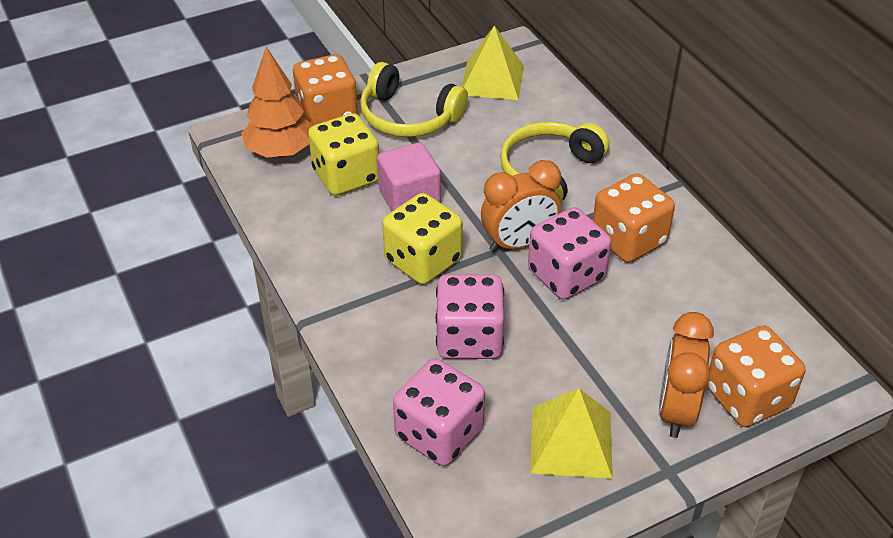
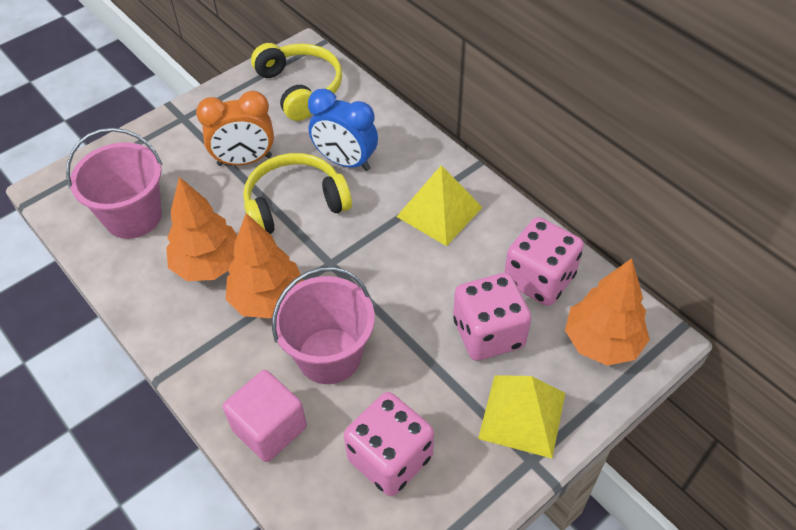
blue clock: 0 -> 1
orange clock: 2 -> 1
orange dice: 3 -> 0
orange tree: 1 -> 3
pink bucket: 0 -> 2
yellow dice: 2 -> 0

